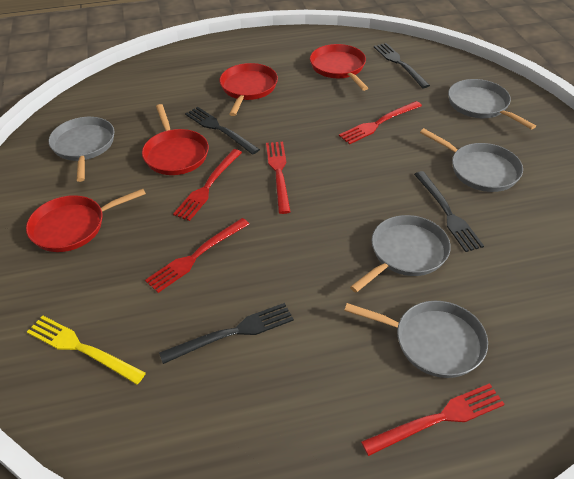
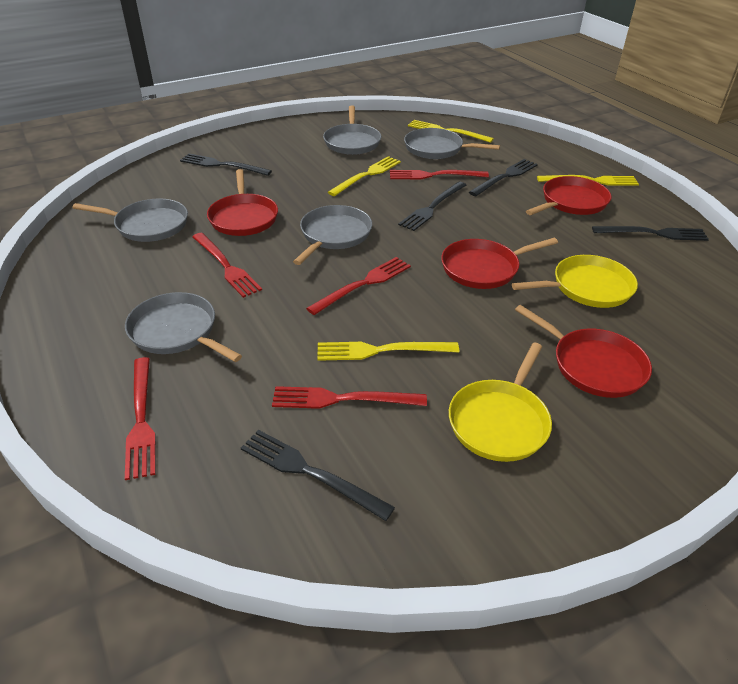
black fork: 4 -> 5
yellow fork: 1 -> 4
yellow pan: 0 -> 2

